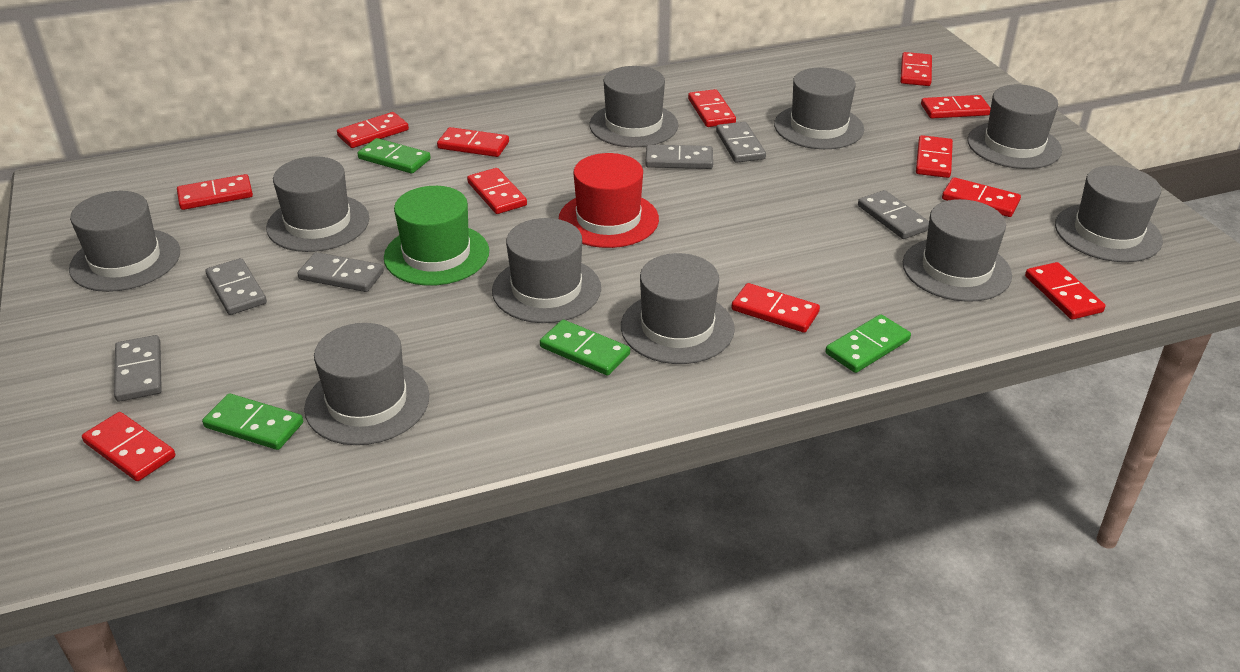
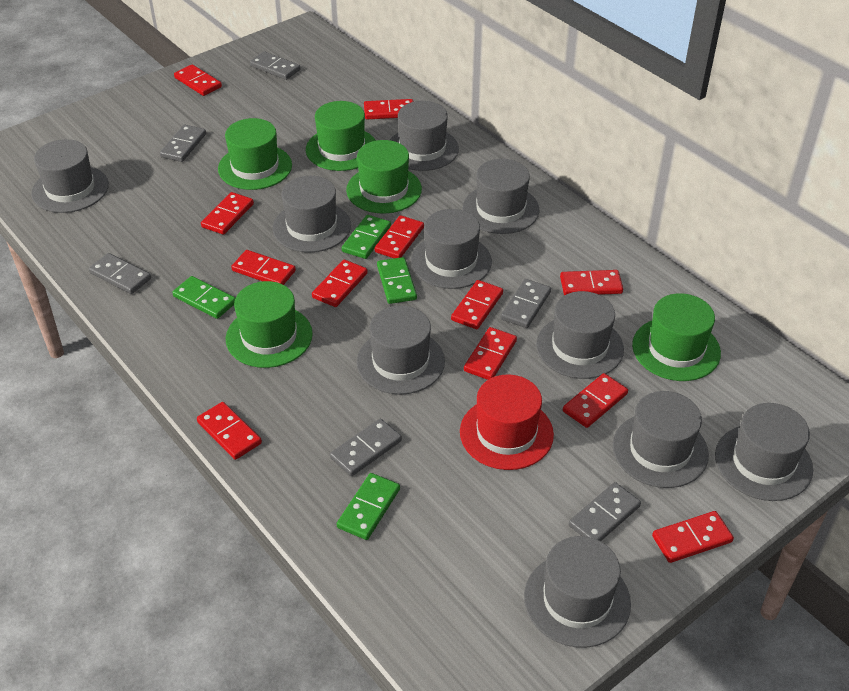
green hat: 1 -> 5

